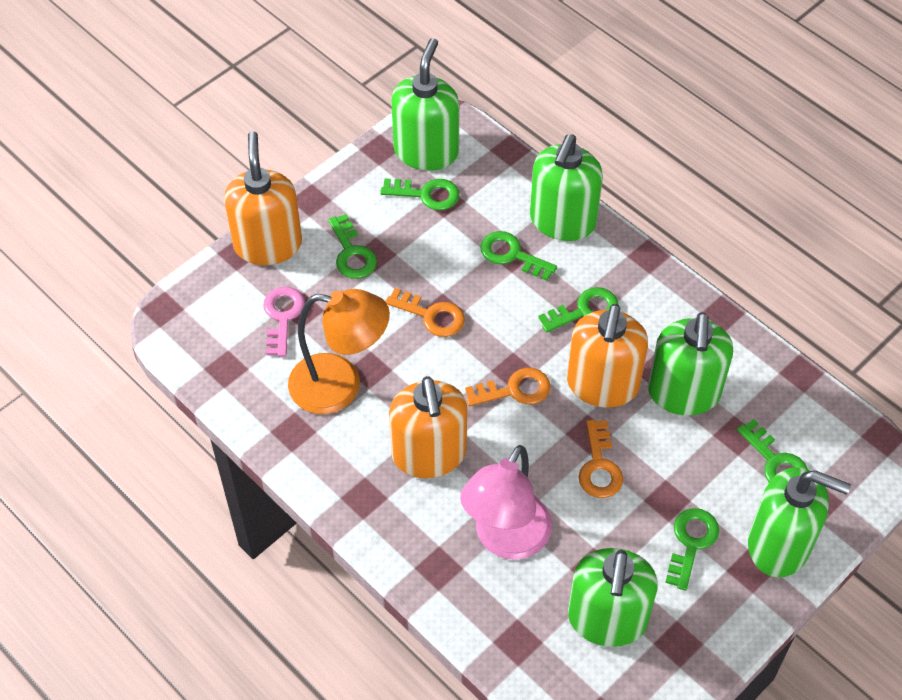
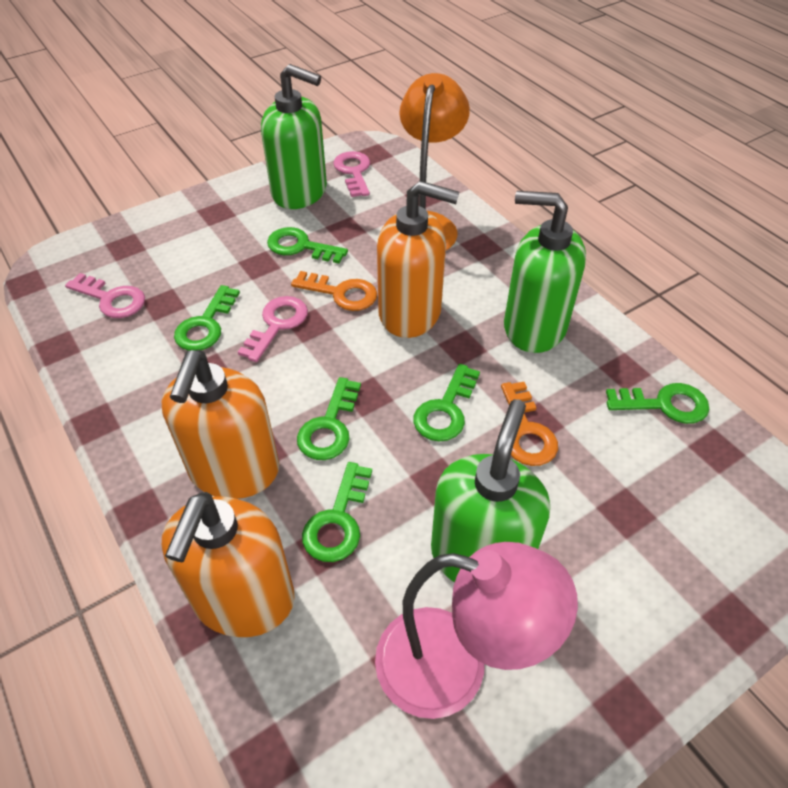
green soap dispenser: 5 -> 3
orange key: 3 -> 2
pink key: 1 -> 3

